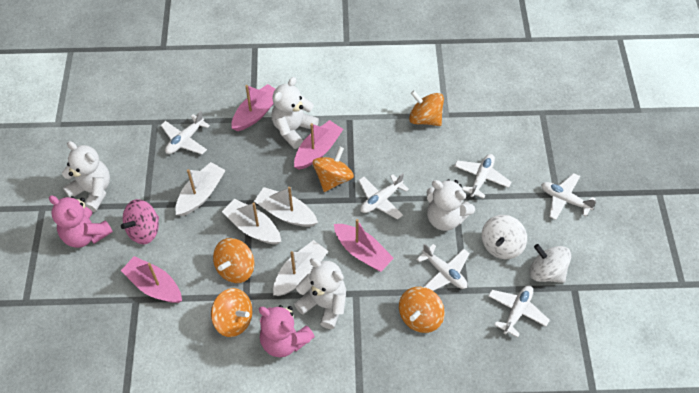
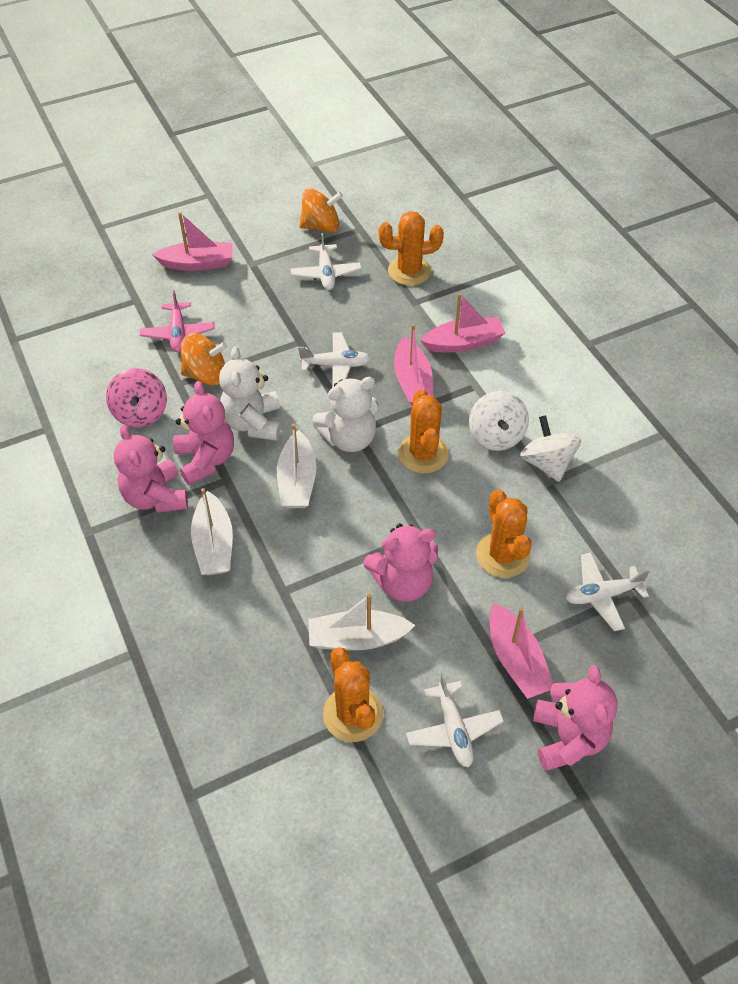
orange cactus: 0 -> 4
orange spinning top: 5 -> 2
pink plane: 0 -> 1
pink teddy bear: 2 -> 4
white boat: 4 -> 3
white plane: 6 -> 4
white teddy bear: 4 -> 2

